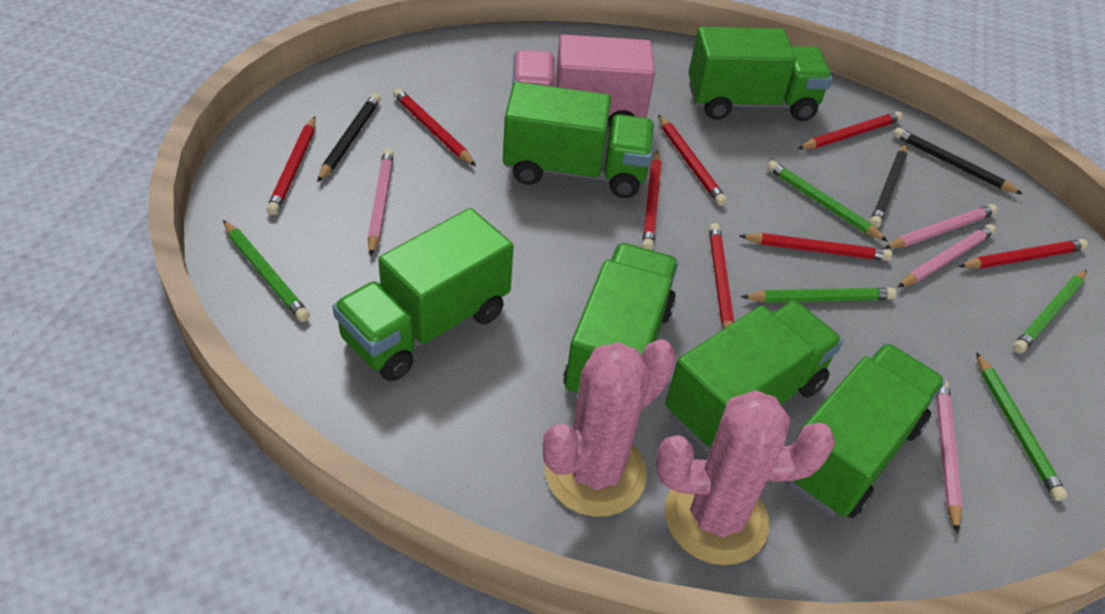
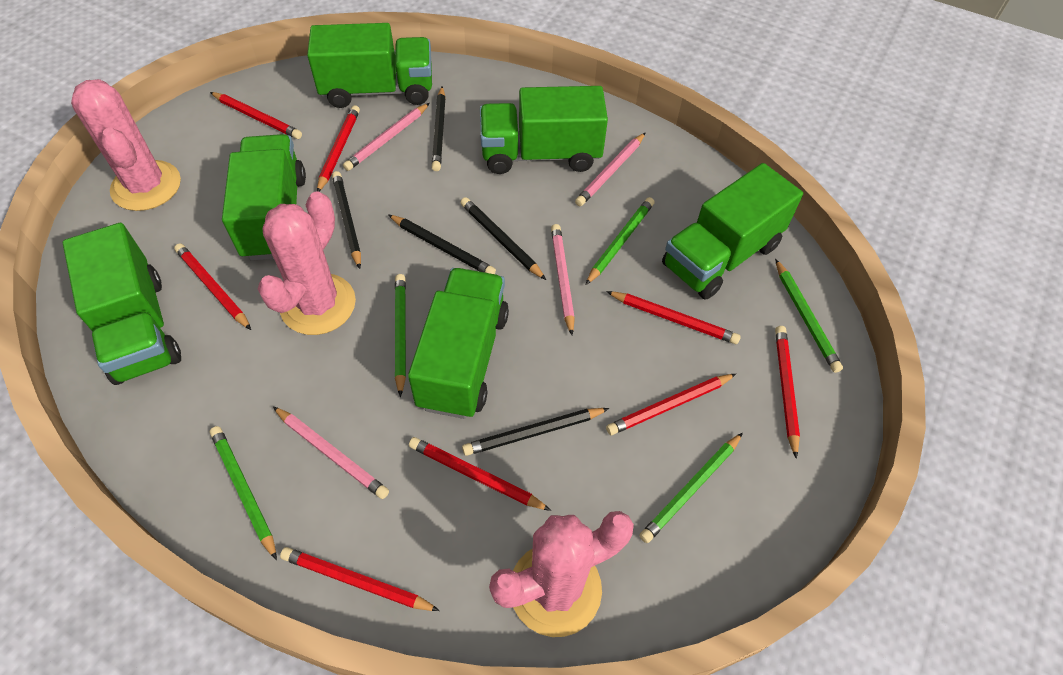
black pencil: 3 -> 5
pink cactus: 2 -> 3
pink truck: 1 -> 0

